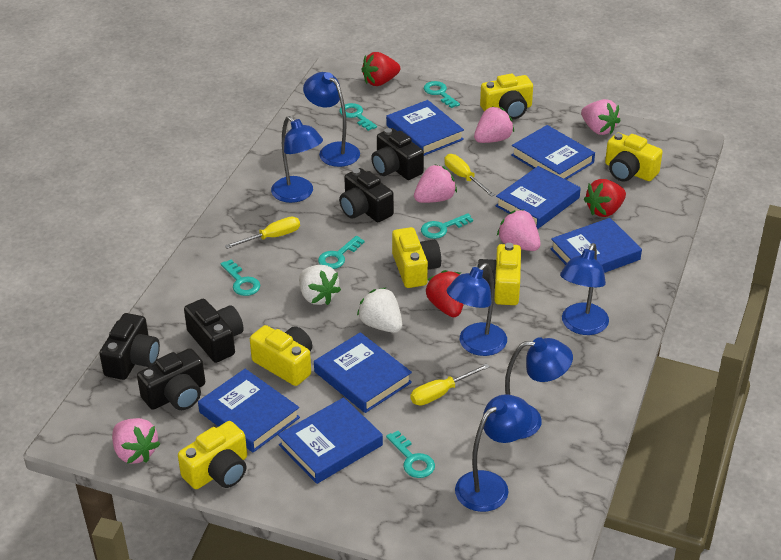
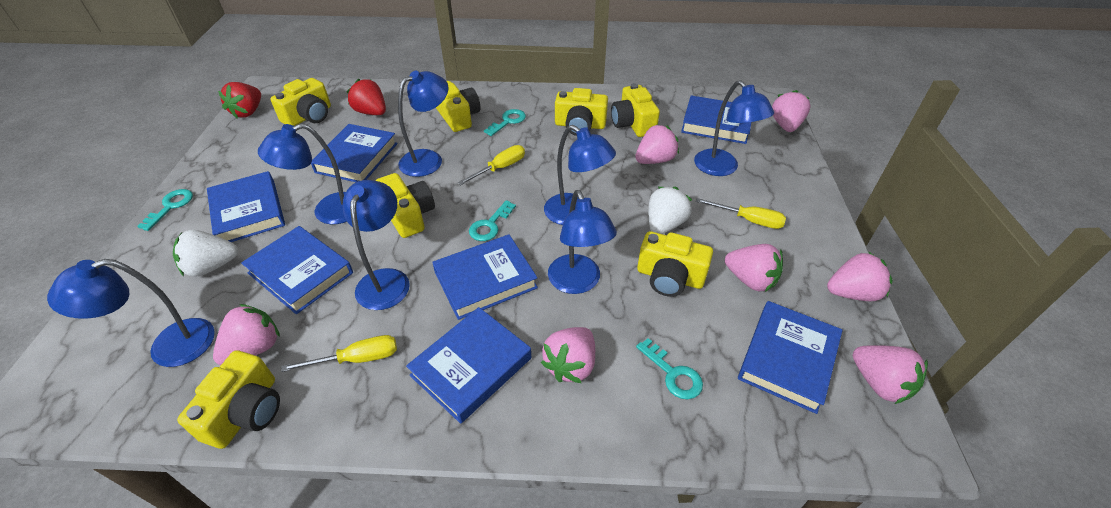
black camera: 5 -> 0
blue lamp: 6 -> 7
pink strawberry: 5 -> 7
red strawberry: 3 -> 2
turquoise key: 6 -> 4
yellow camera: 6 -> 7

